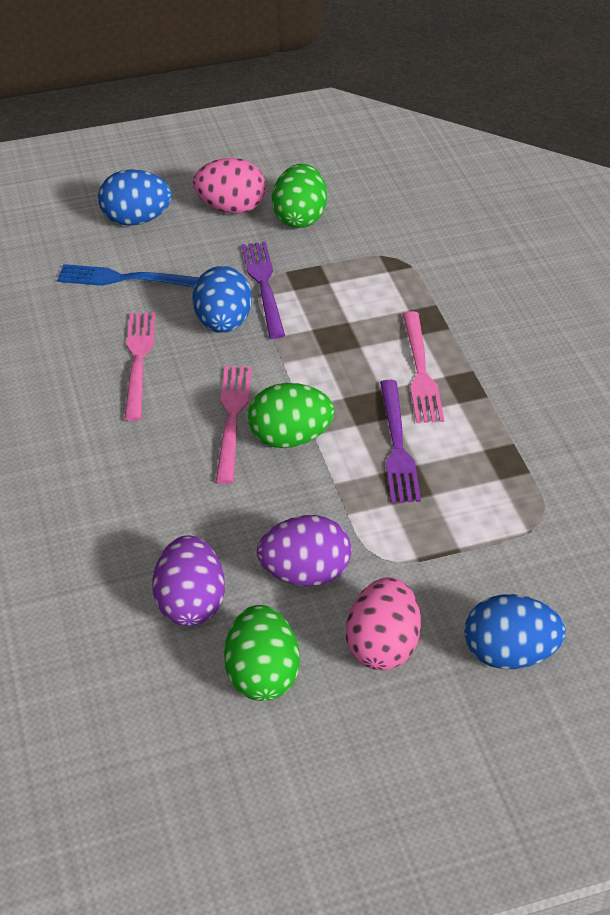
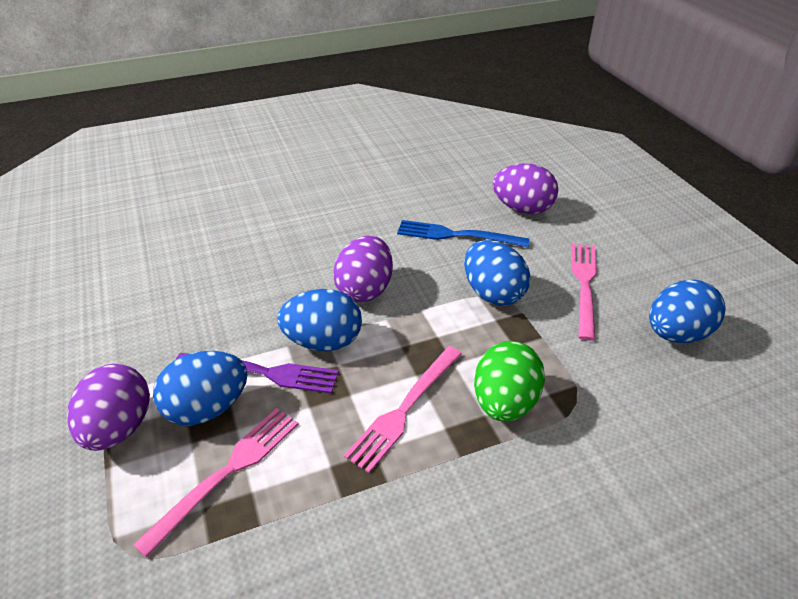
blue egg: 3 -> 4
green egg: 3 -> 1
pink egg: 2 -> 0
purple egg: 2 -> 3
purple fork: 2 -> 1

